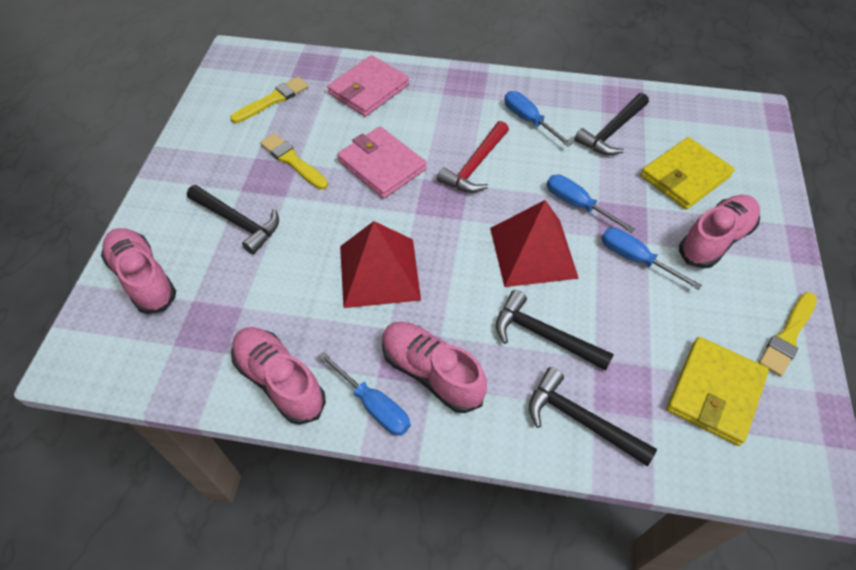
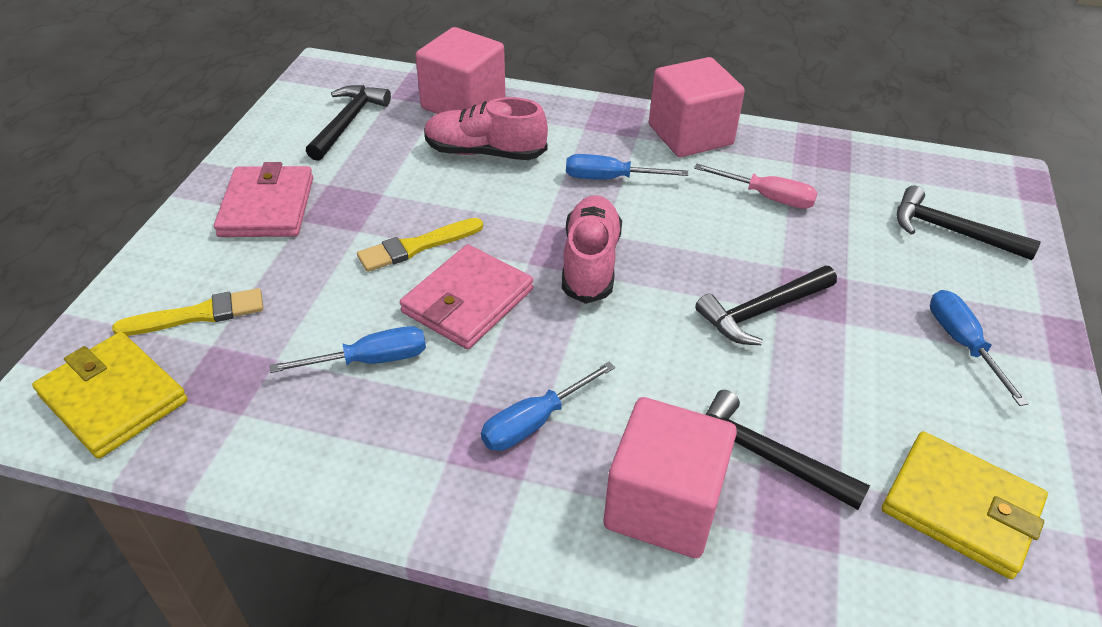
pink cube: 0 -> 3
pink screwdriver: 0 -> 1
pink shoe: 4 -> 2
red hammer: 1 -> 0
red pyramid: 2 -> 0
yellow brush: 3 -> 2

